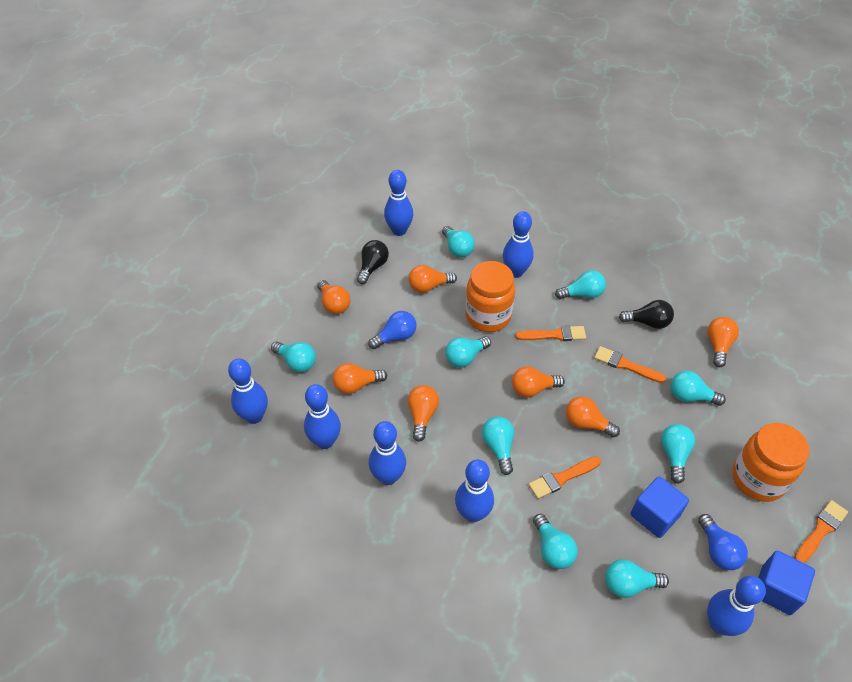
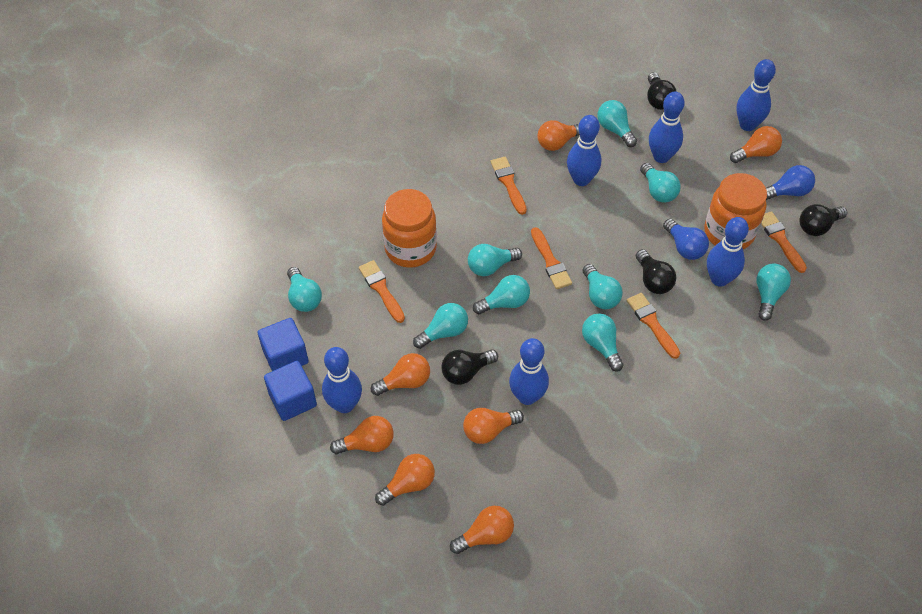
black light bulb: 2 -> 4
blue bowling pin: 7 -> 6
orange brush: 4 -> 5

